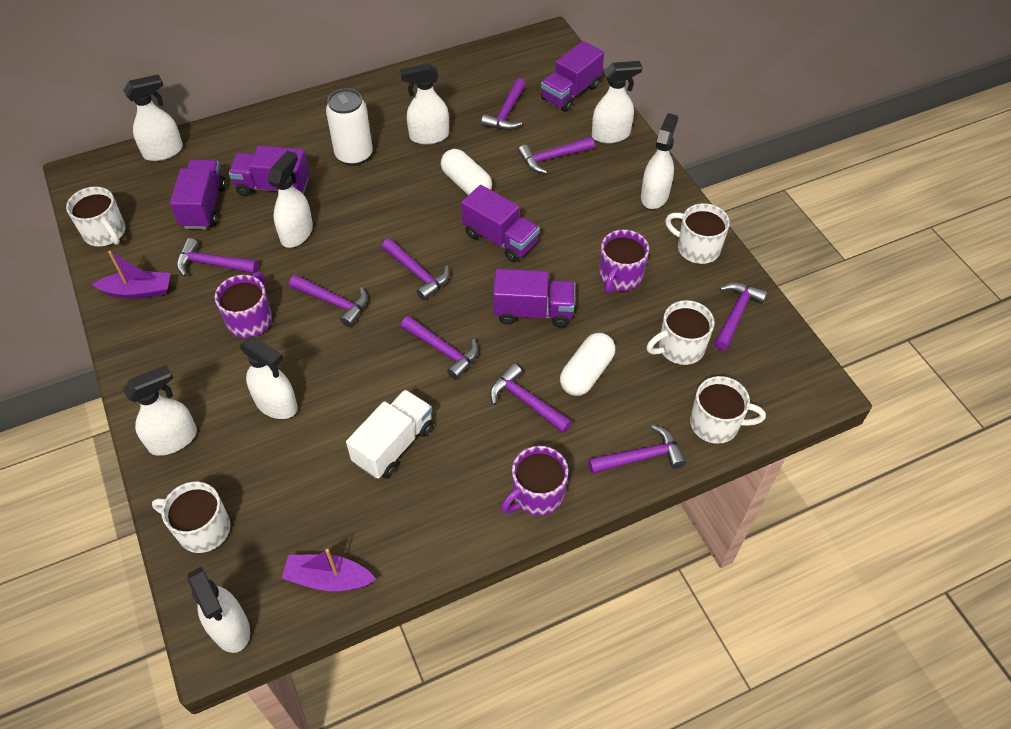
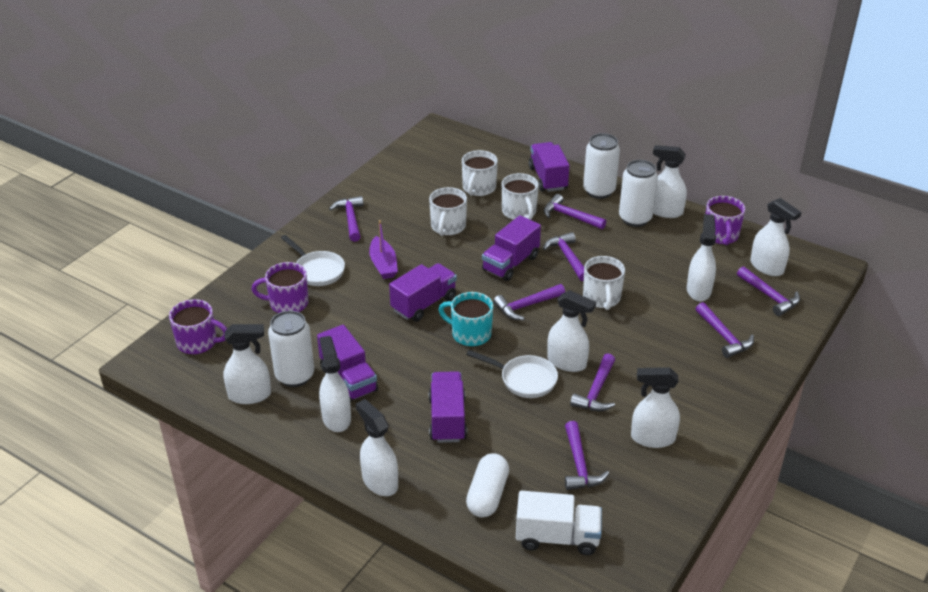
purple boat: 2 -> 1
purple hammer: 9 -> 8
turquoise mug: 0 -> 1
white can: 1 -> 3
white capsule: 2 -> 1
white mug: 5 -> 4
white pan: 0 -> 2

